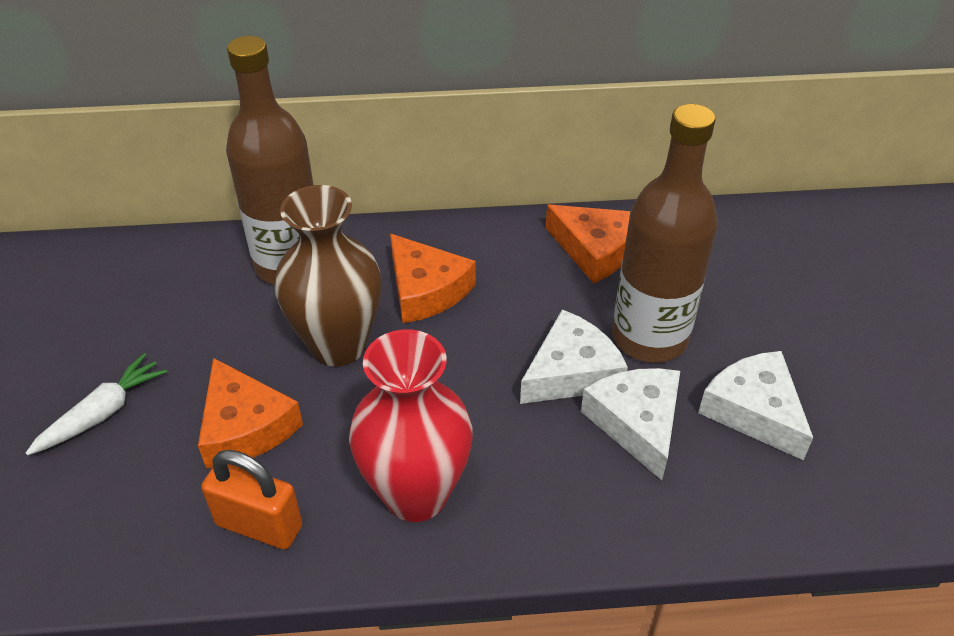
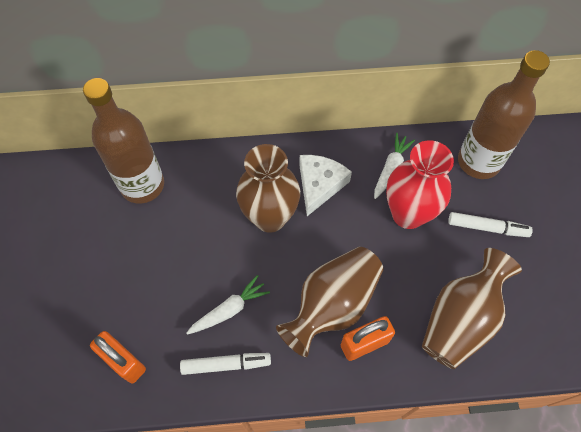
brown vase: 1 -> 3
orange cheese: 3 -> 0
orange padlock: 1 -> 2
white carrot: 1 -> 2
white cheese: 3 -> 1
white marker: 0 -> 2

